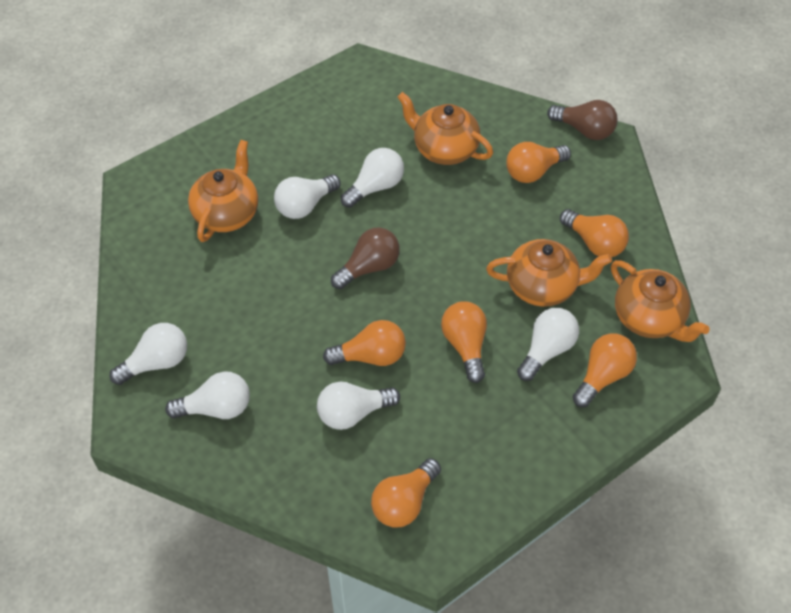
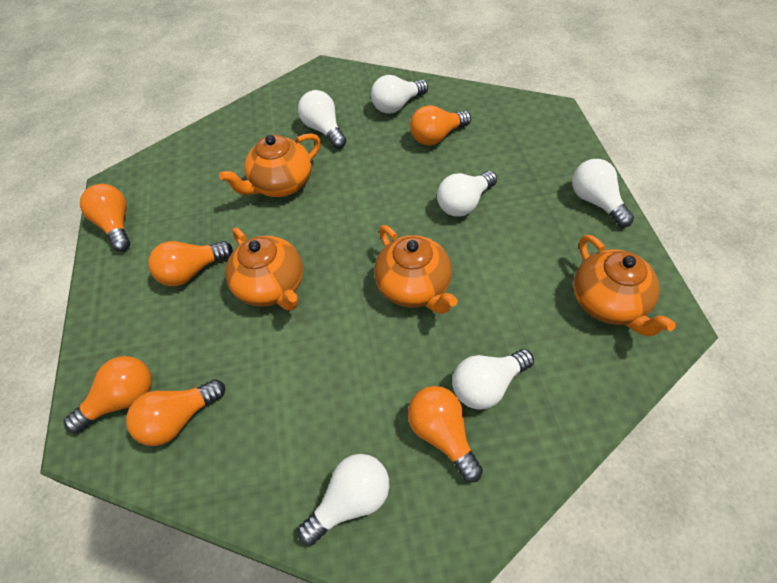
brown light bulb: 2 -> 0

